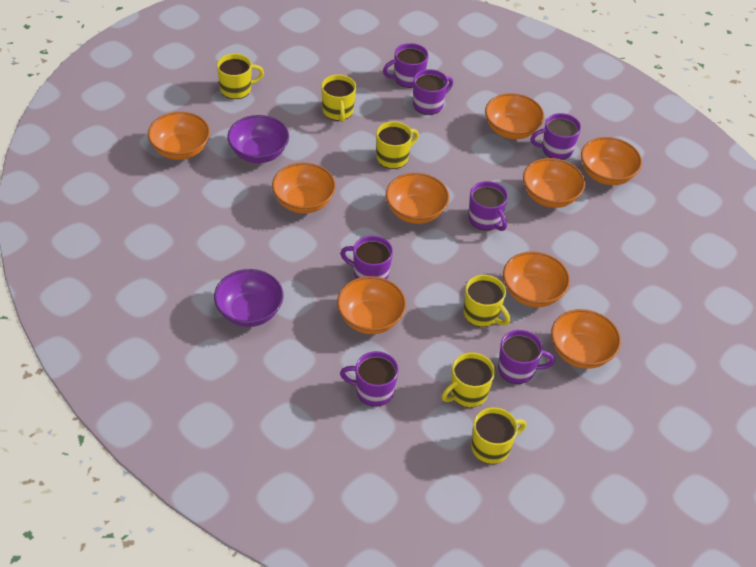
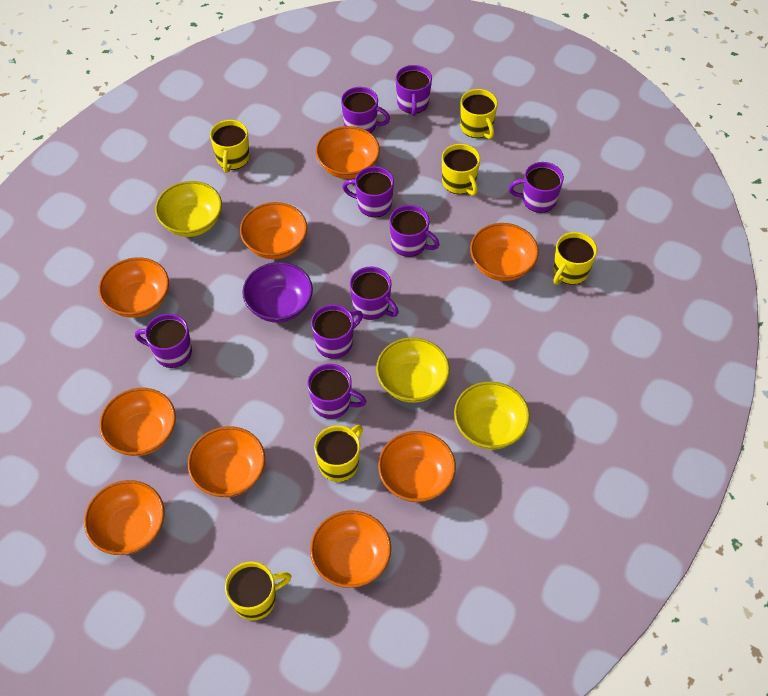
purple bowl: 2 -> 1
purple mug: 7 -> 9
yellow bowl: 0 -> 3

